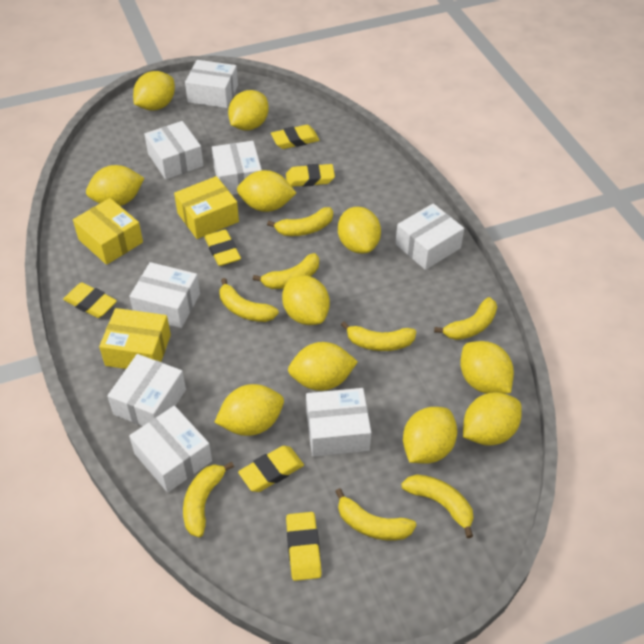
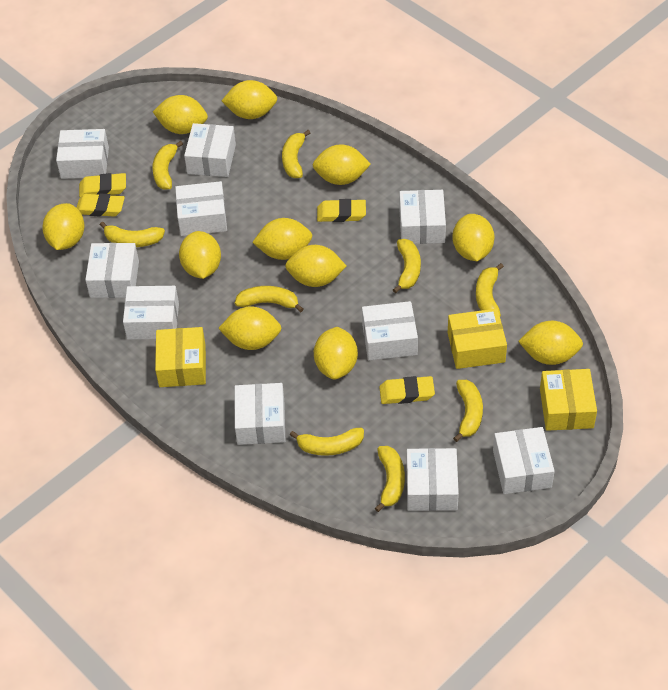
white box: 8 -> 10
yellow banana: 8 -> 9
yellow eraser: 6 -> 4

